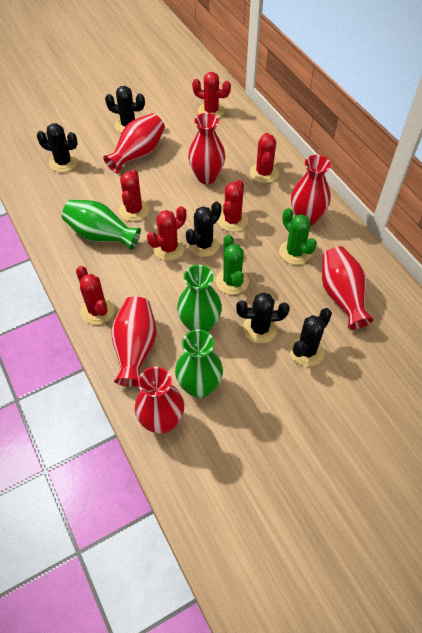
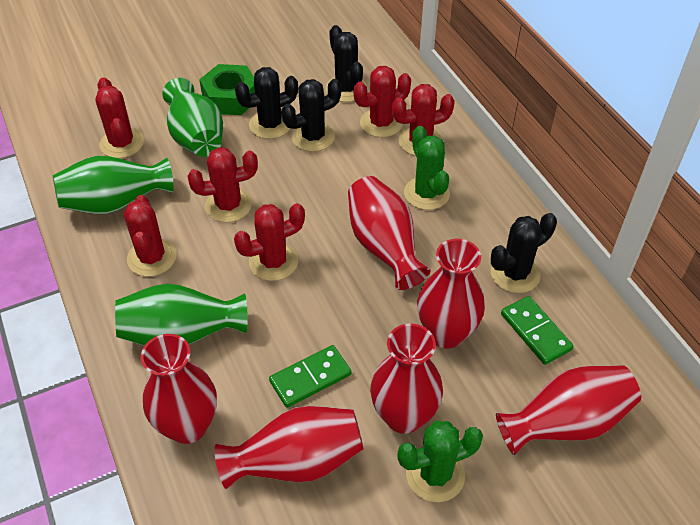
black cactus: 5 -> 4
green domino: 0 -> 2
green nut: 0 -> 1

